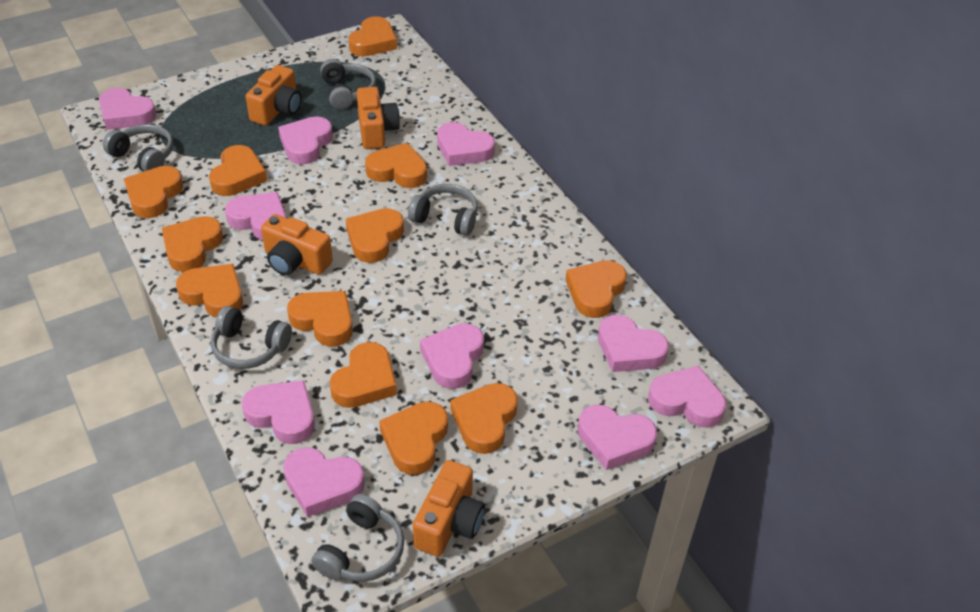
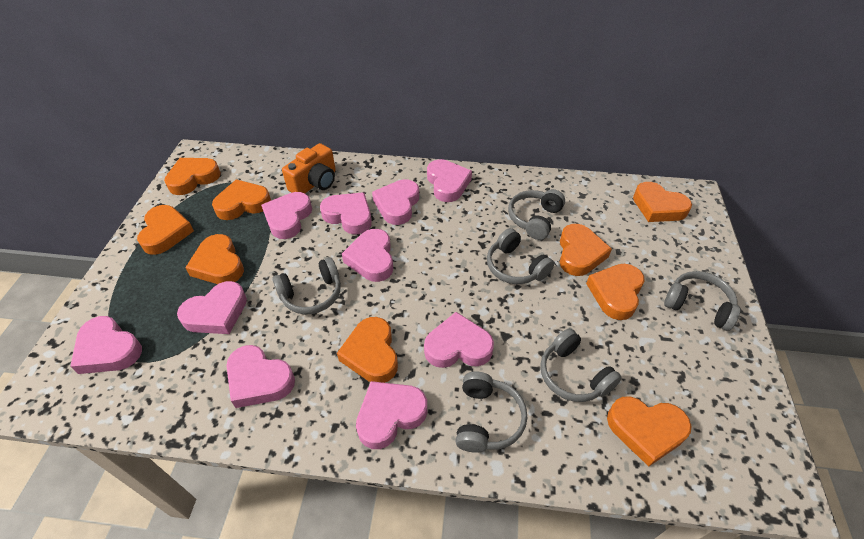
grey headphones: 5 -> 6
orange camera: 4 -> 1
orange heart: 12 -> 9

